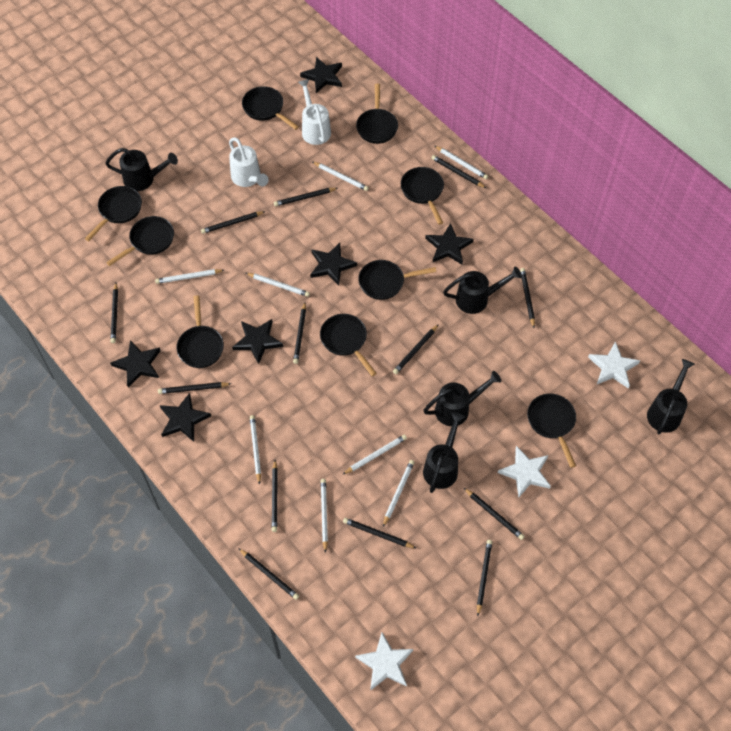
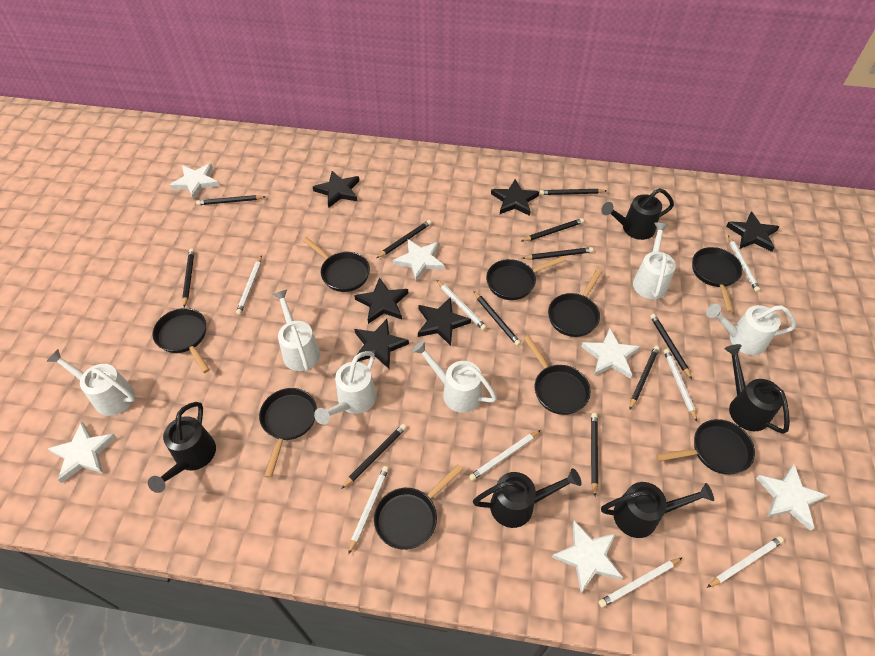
black pencil: 13 -> 11
white star: 3 -> 6
white watering can: 2 -> 6

